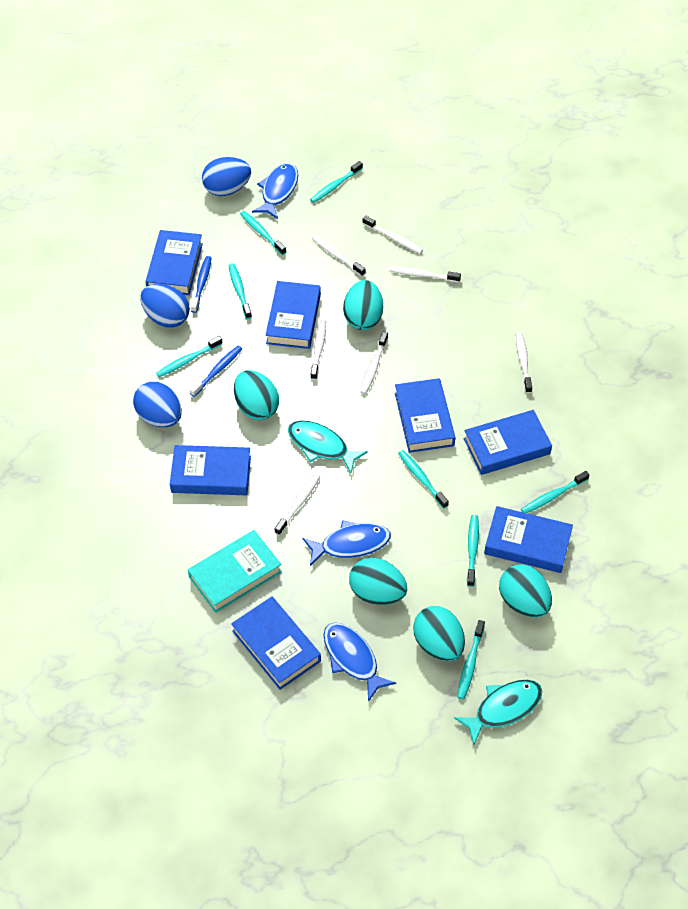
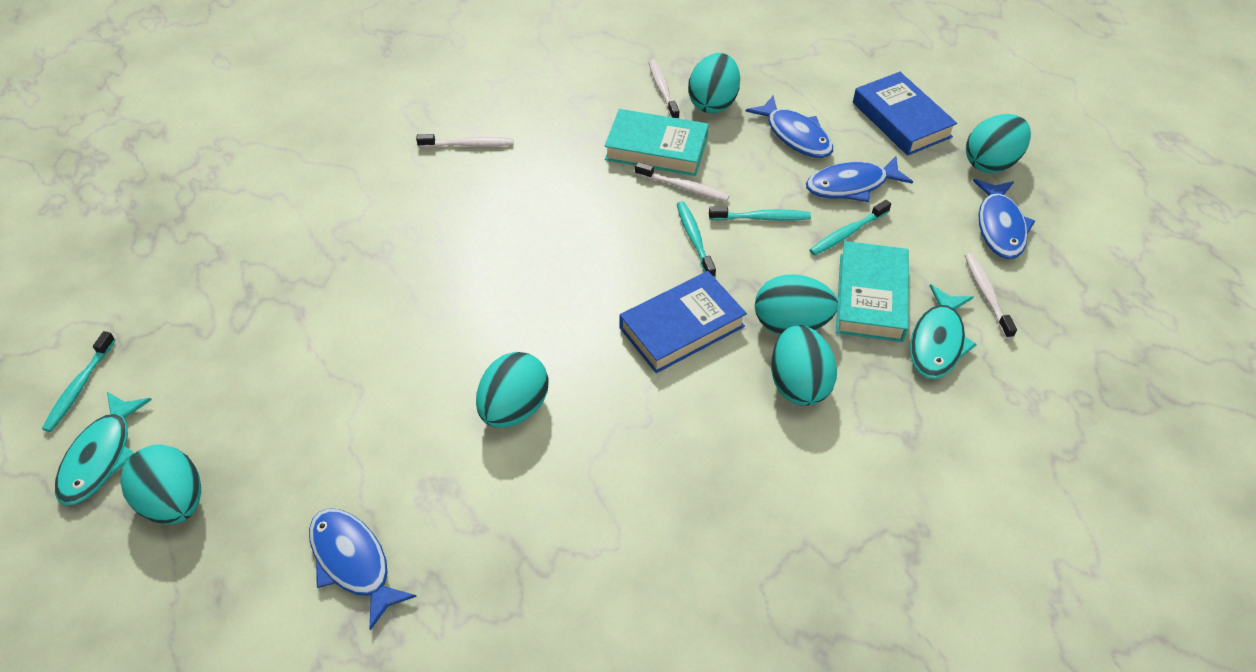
blue book: 7 -> 2
blue egg: 3 -> 0
blue fish: 3 -> 4
blue toothbrush: 2 -> 0
turquoise book: 1 -> 2
turquoise egg: 5 -> 6
turquoise toothbrush: 8 -> 4
white toothbrush: 7 -> 4

